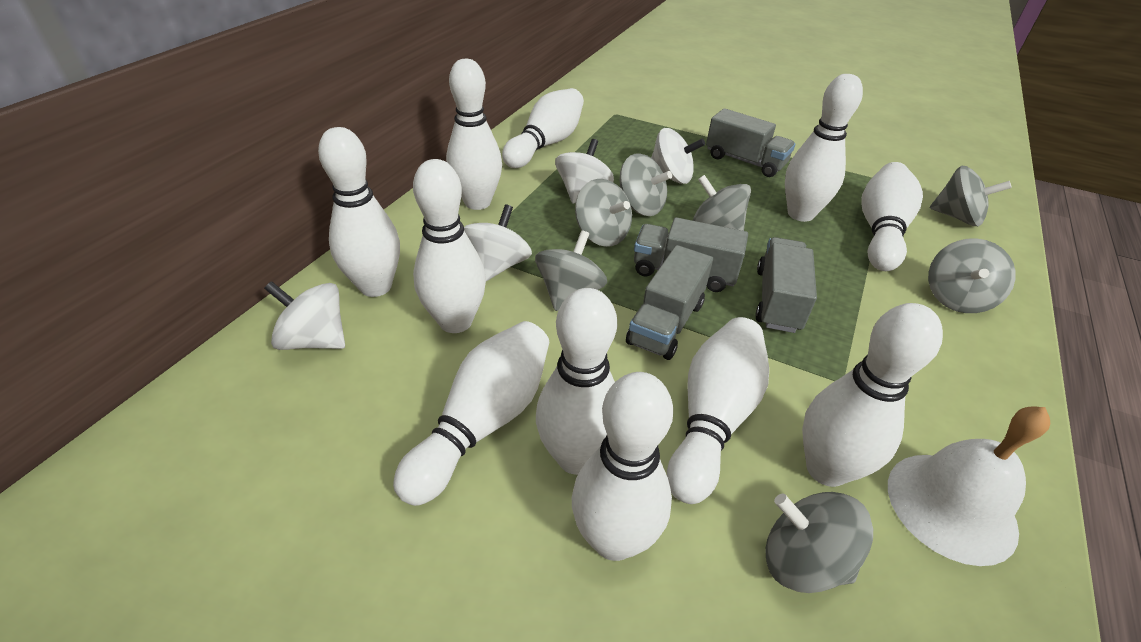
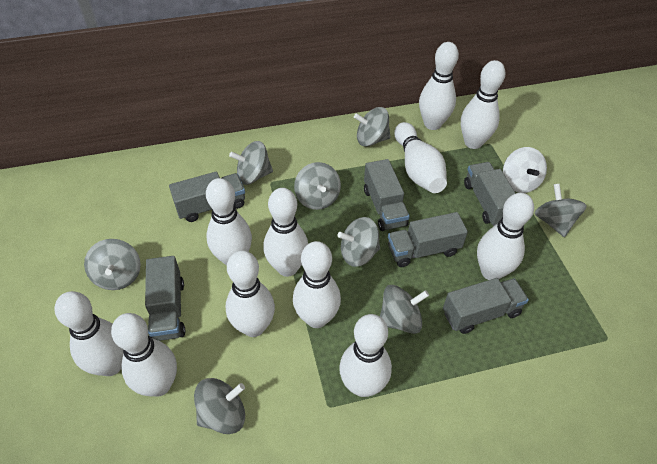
grey spinning top: 7 -> 8
grey truck: 4 -> 6
white bell: 1 -> 0
white spinning top: 4 -> 1

